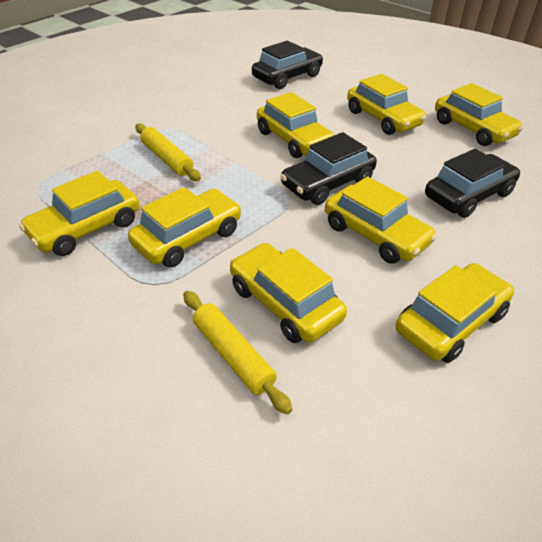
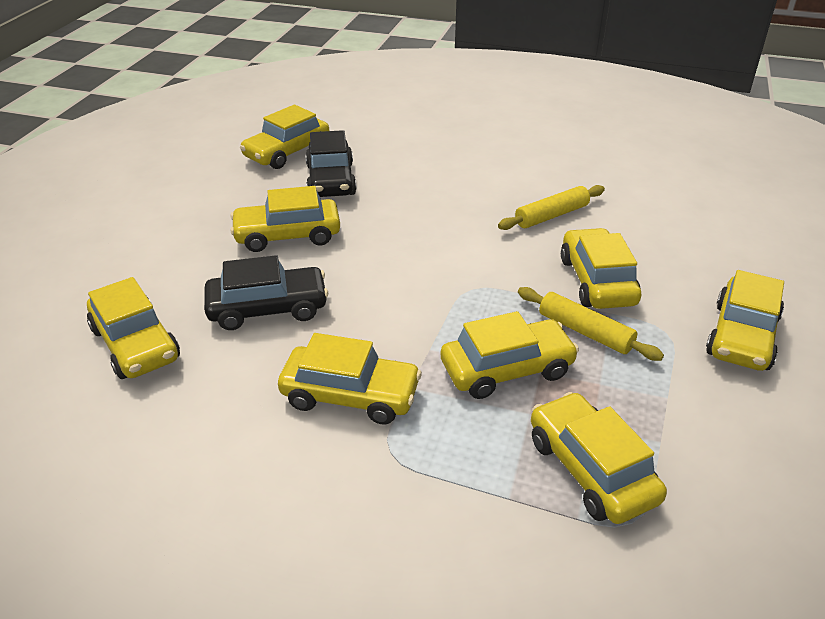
black car: 3 -> 2

